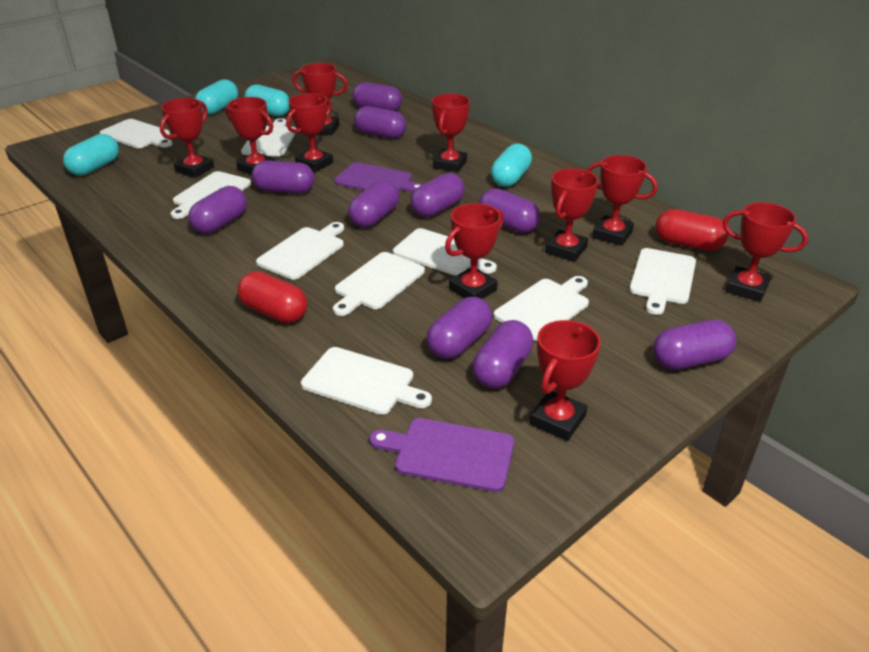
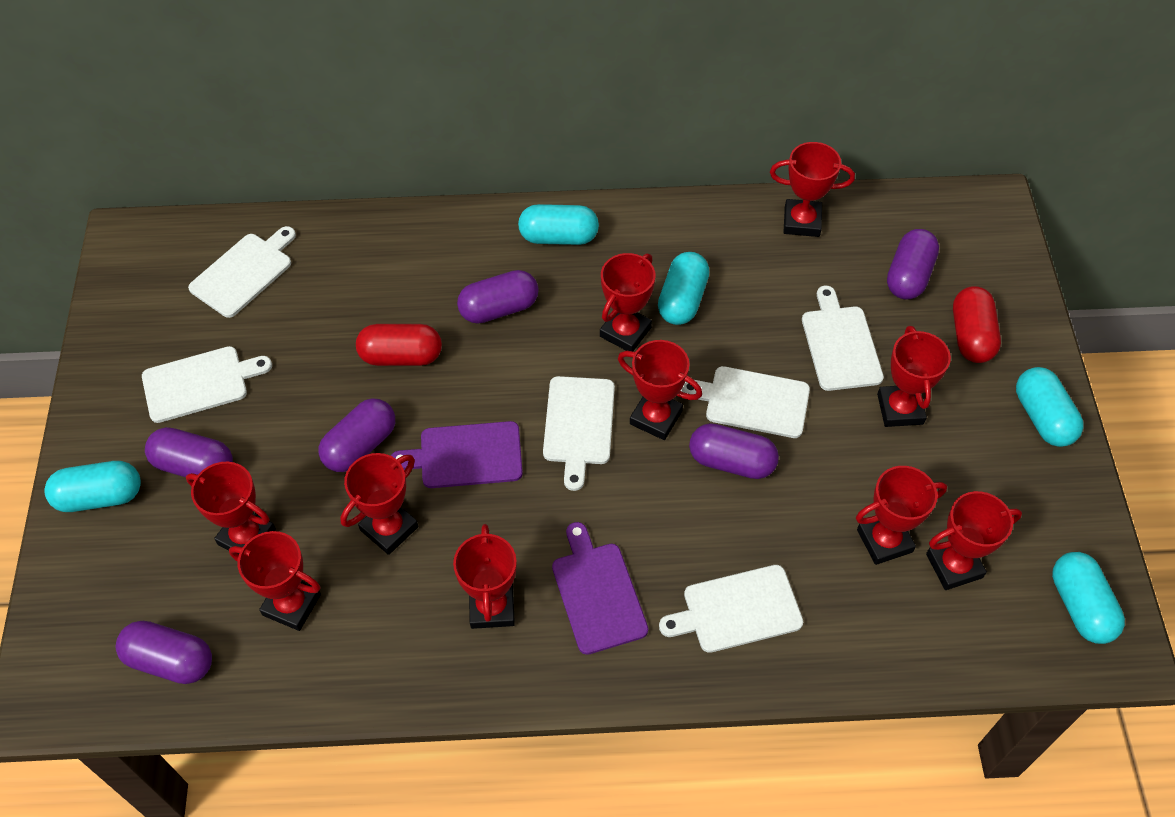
purple capsule: 10 -> 6
turquoise capsule: 4 -> 5
white cutting board: 9 -> 6

